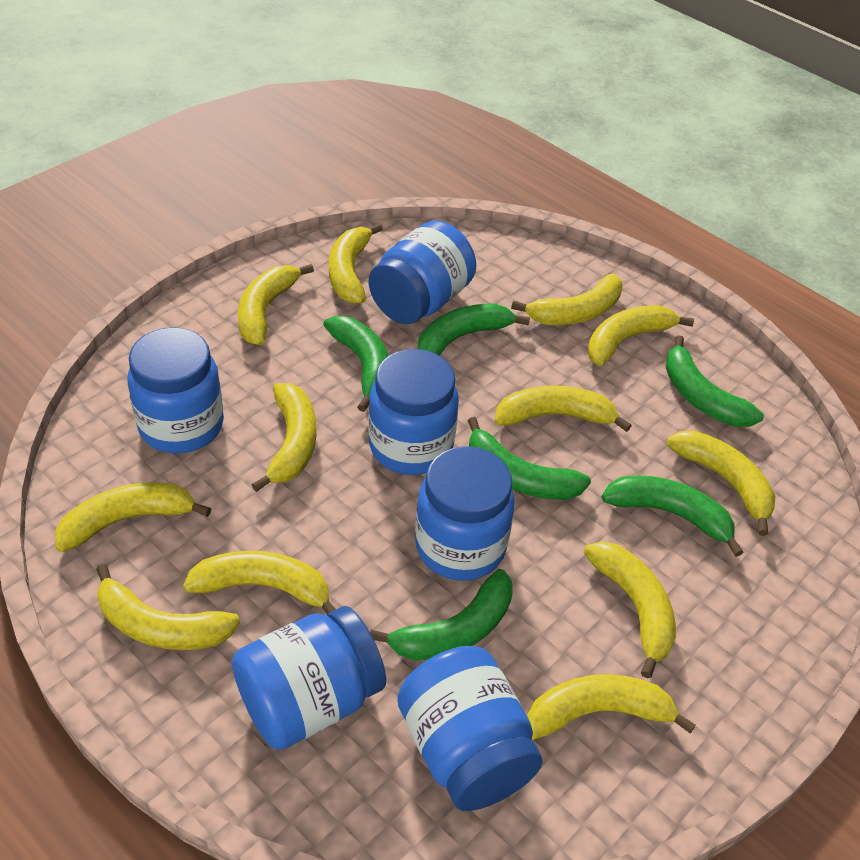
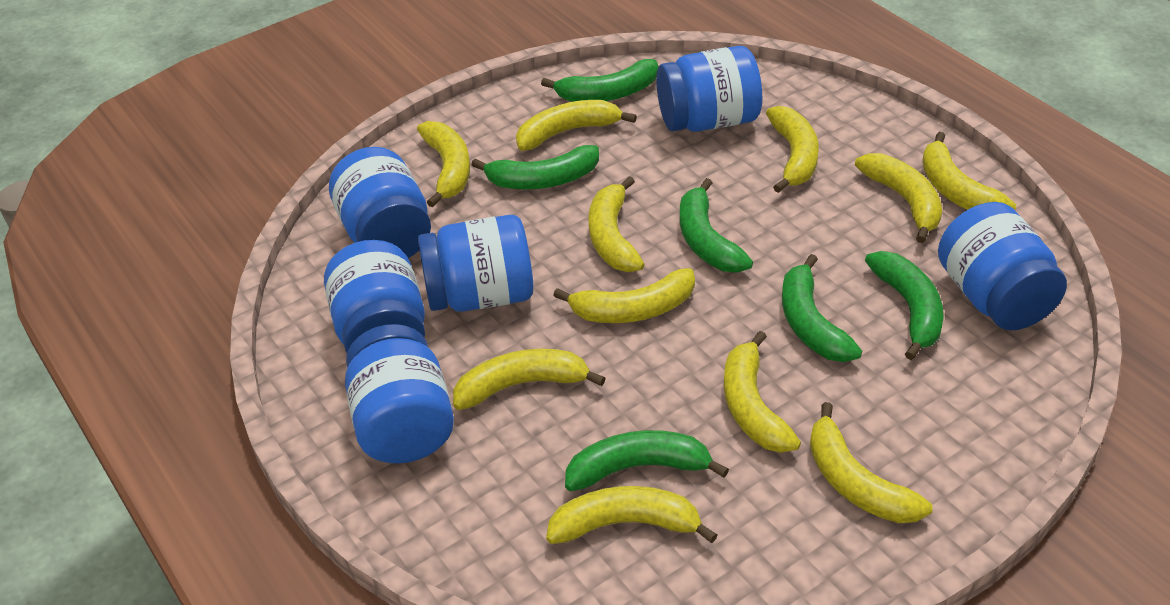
yellow banana: 12 -> 11

